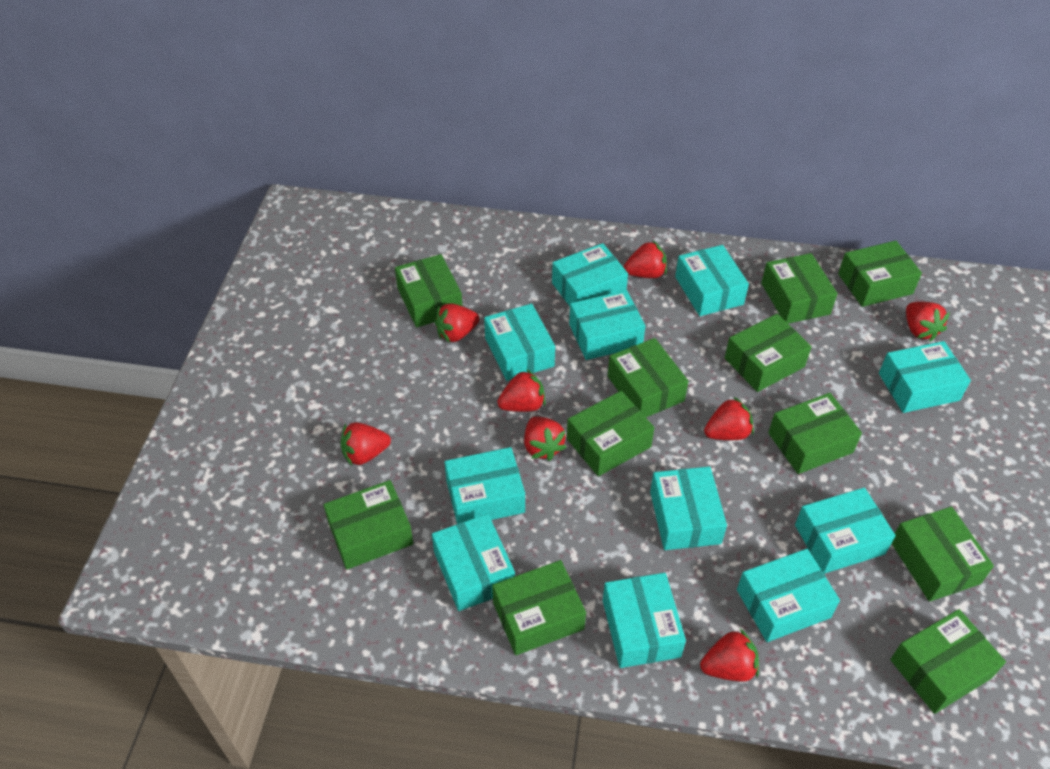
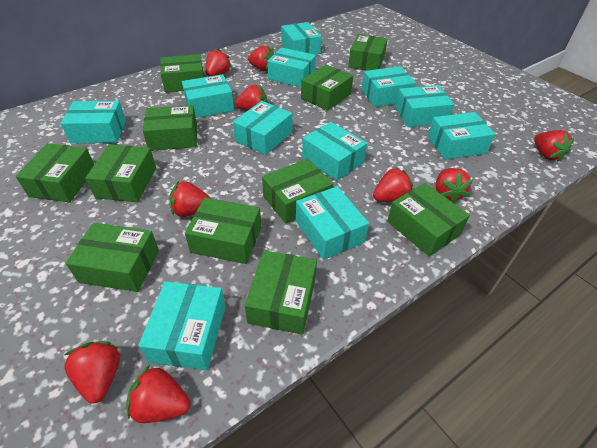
red strawberry: 8 -> 9

